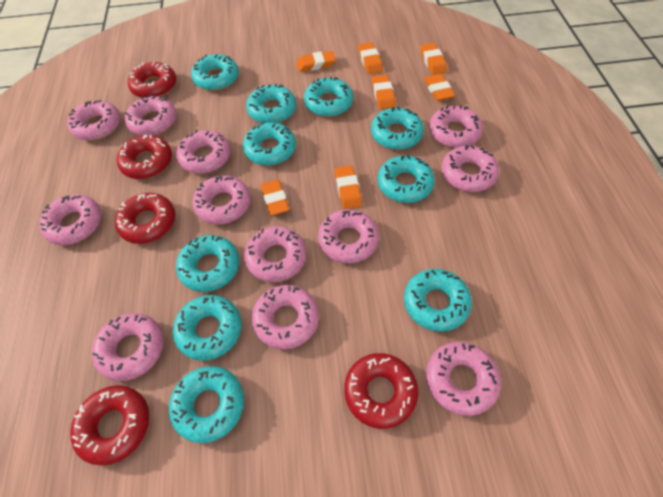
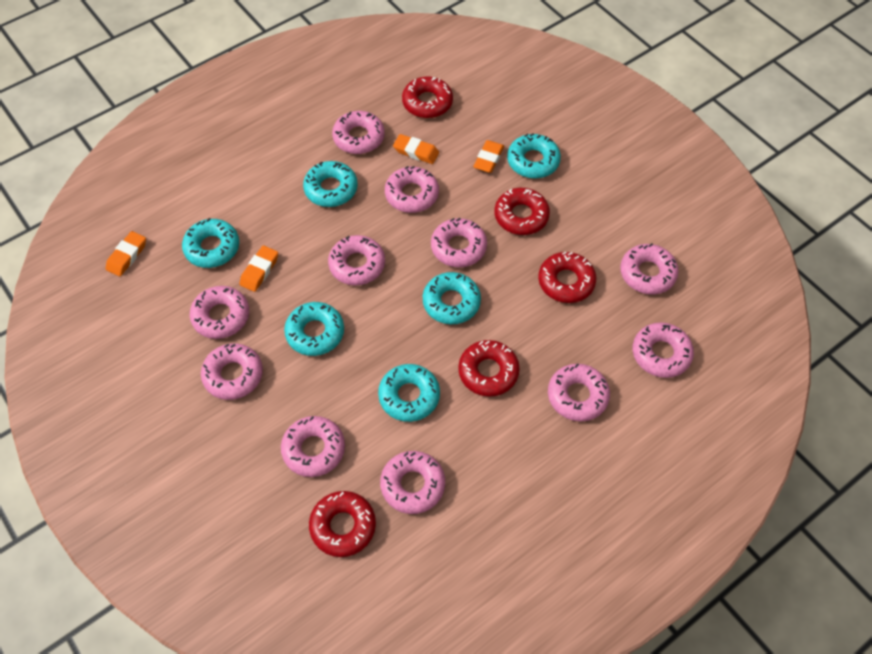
orange eraser: 7 -> 4
pink donut: 12 -> 11
turquoise donut: 10 -> 6

